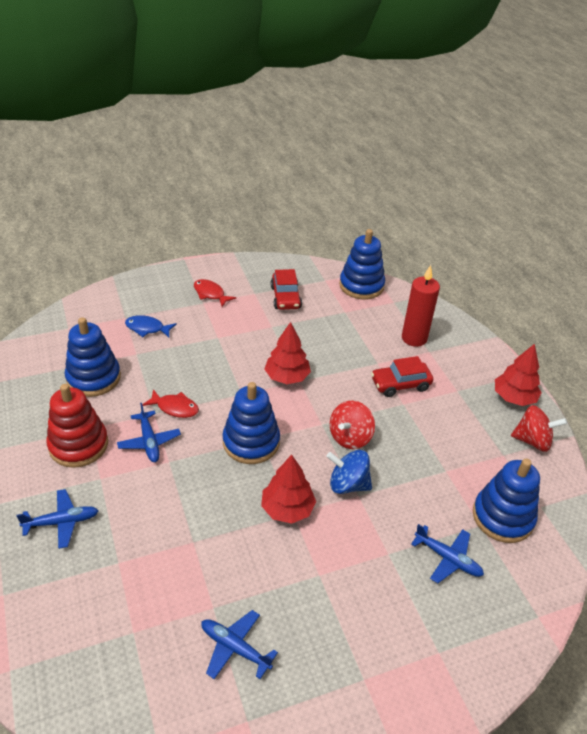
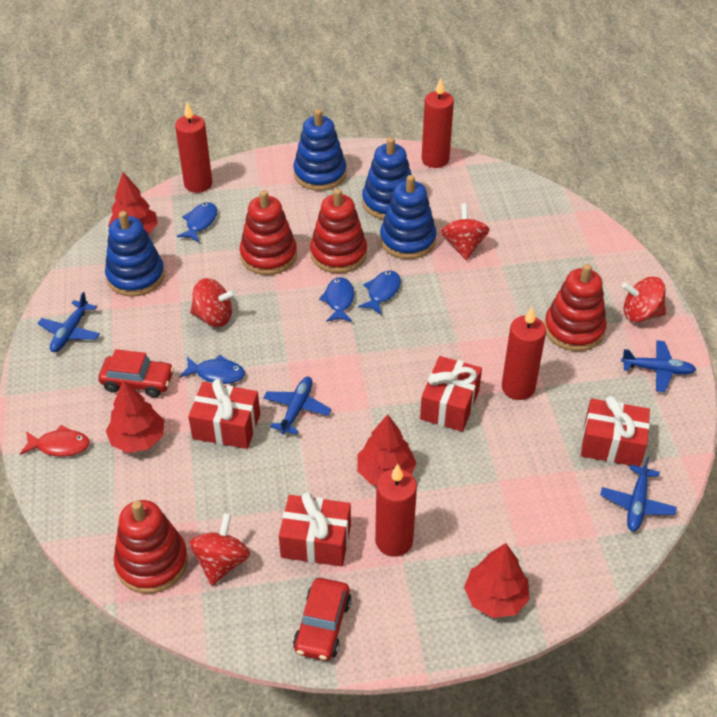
blue fish: 1 -> 4
blue spinning top: 1 -> 0
red candle: 1 -> 4
red fish: 2 -> 1
red gift: 0 -> 4
red spinning top: 2 -> 4
red stacking toy: 1 -> 4
red tree: 3 -> 4

